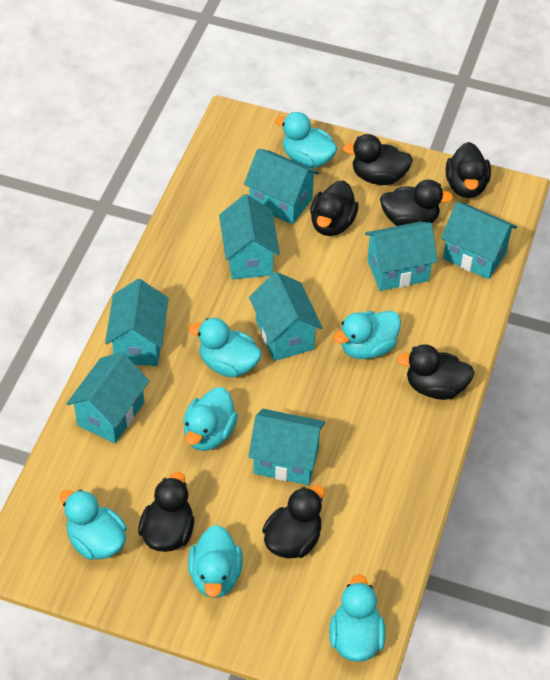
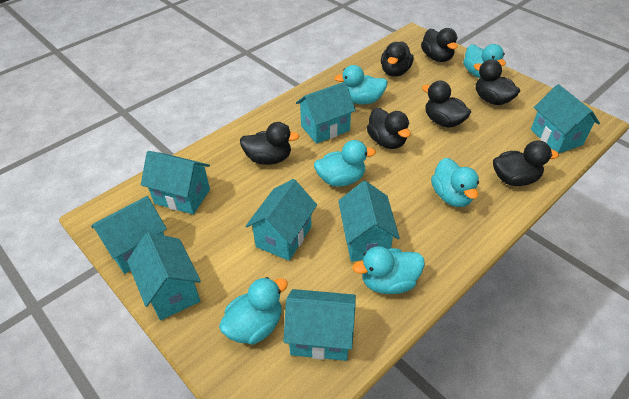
turquoise duck: 7 -> 6

